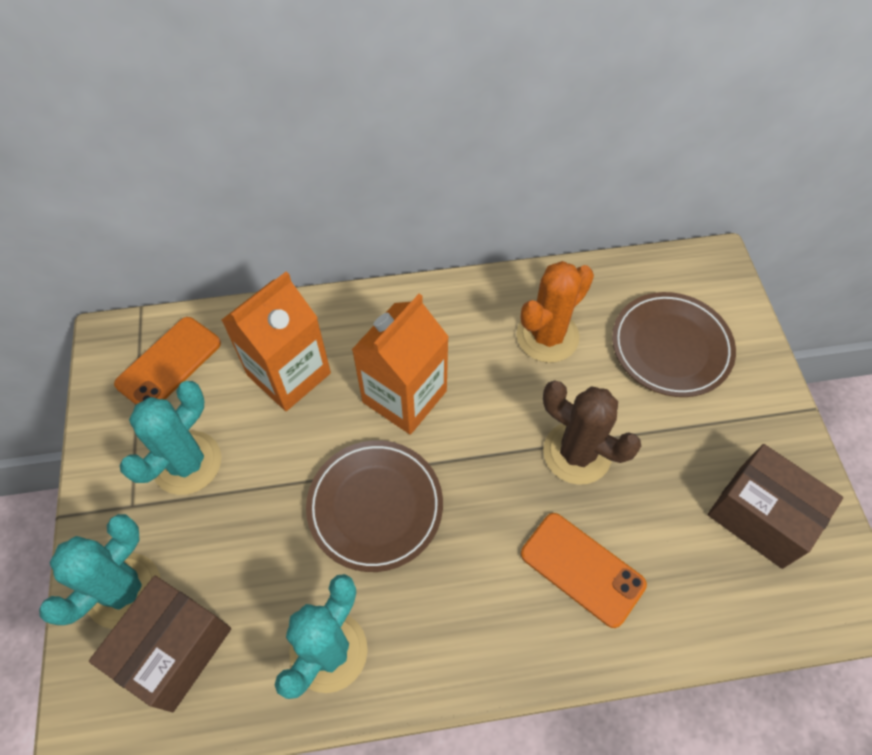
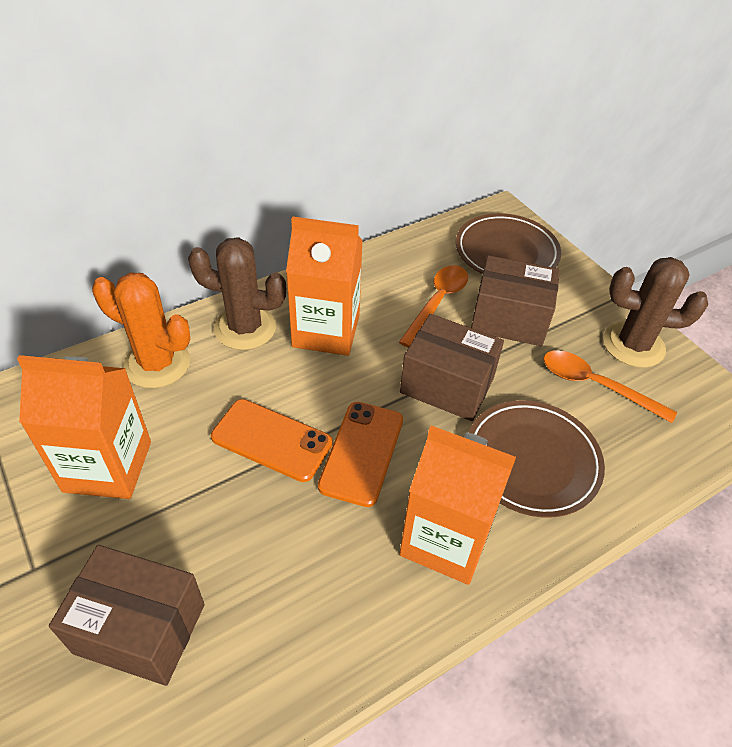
brown box: 2 -> 3
brown cactus: 1 -> 2
orange carton: 2 -> 3
orange spoon: 0 -> 2
turquoise cactus: 3 -> 0

